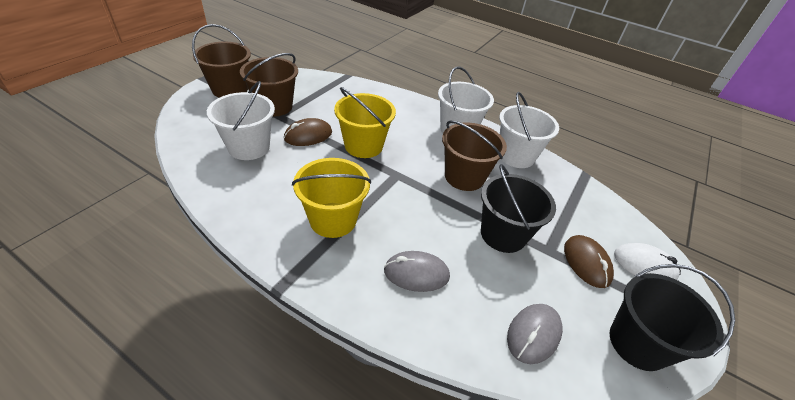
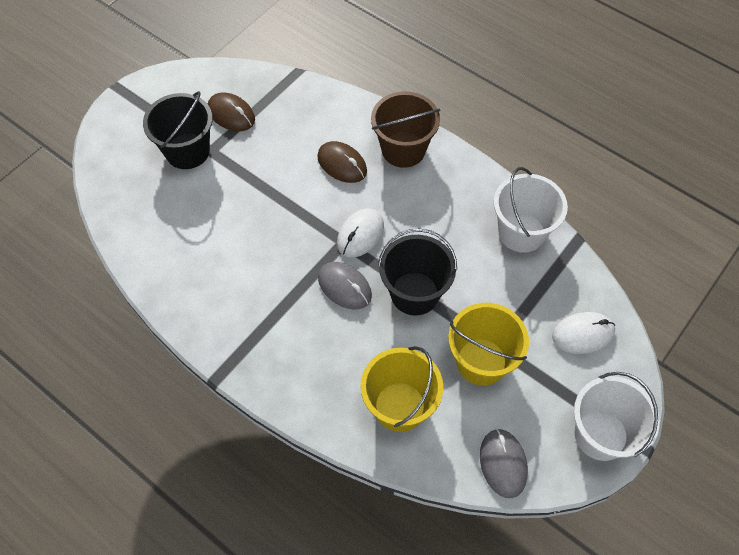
brown bucket: 3 -> 1
white bucket: 3 -> 2
white mouse: 1 -> 2

